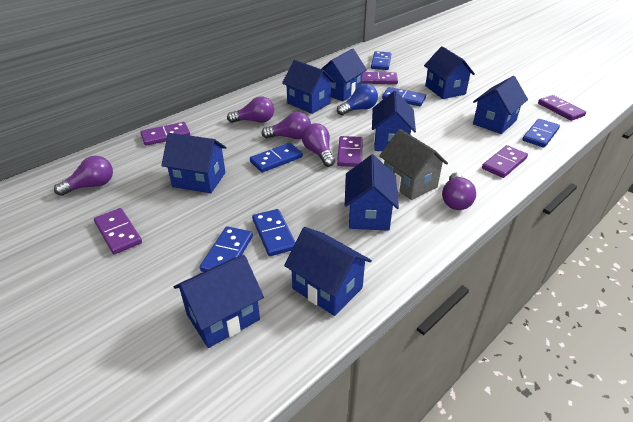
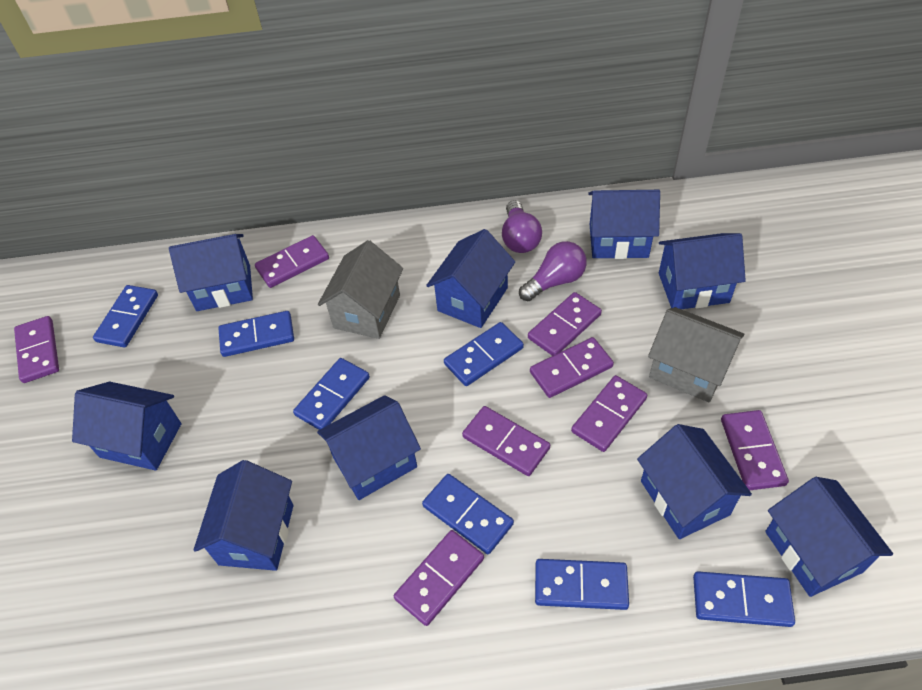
blue domino: 6 -> 7
blue light bulb: 1 -> 0
grey house: 1 -> 2
purple domino: 6 -> 8
purple light bulb: 5 -> 2

